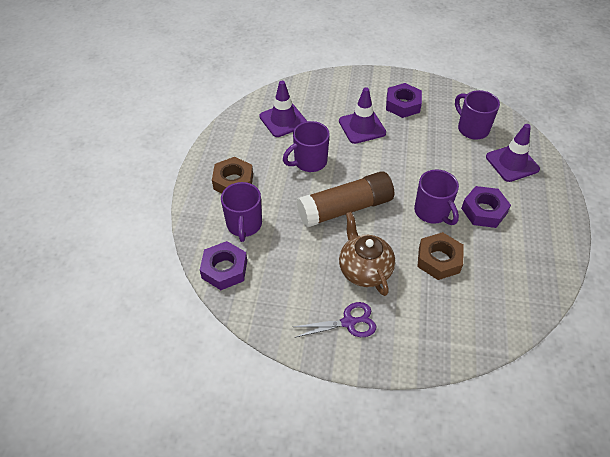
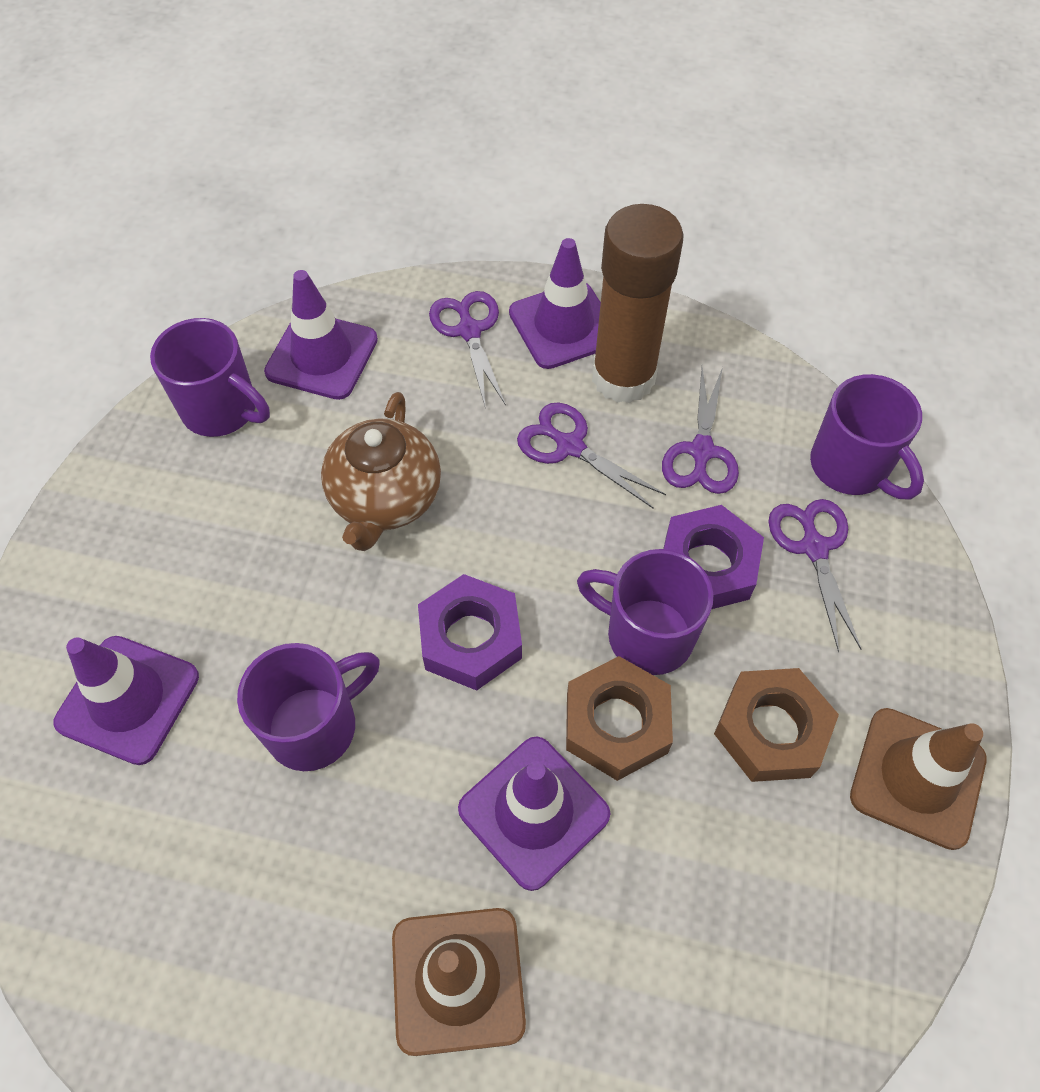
brown traffic cone: 0 -> 2
purple nut: 3 -> 2
purple scissors: 1 -> 4
purple traffic cone: 3 -> 4

